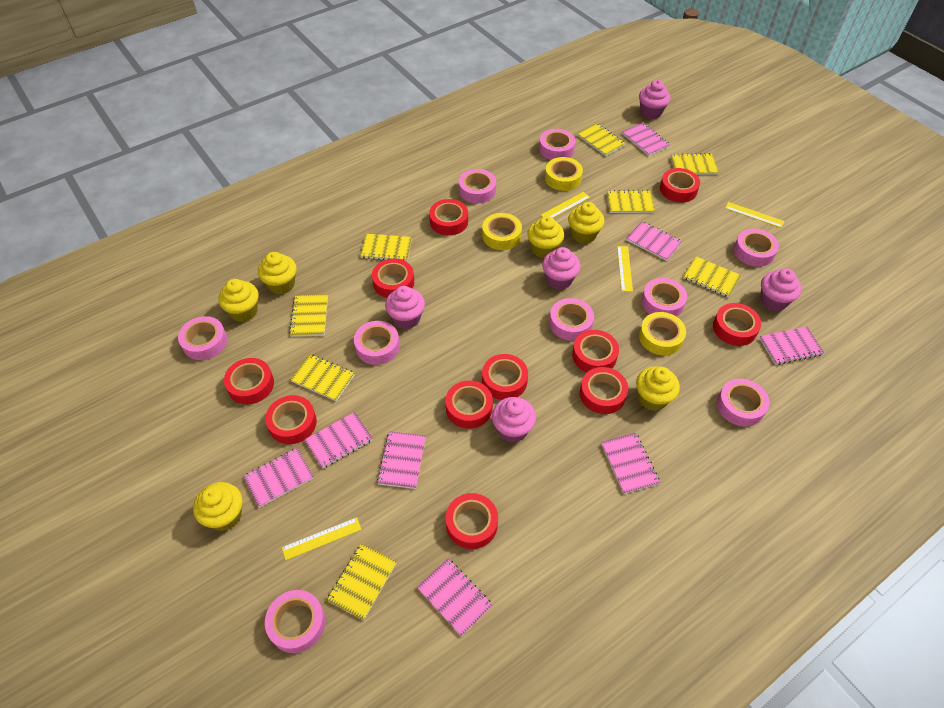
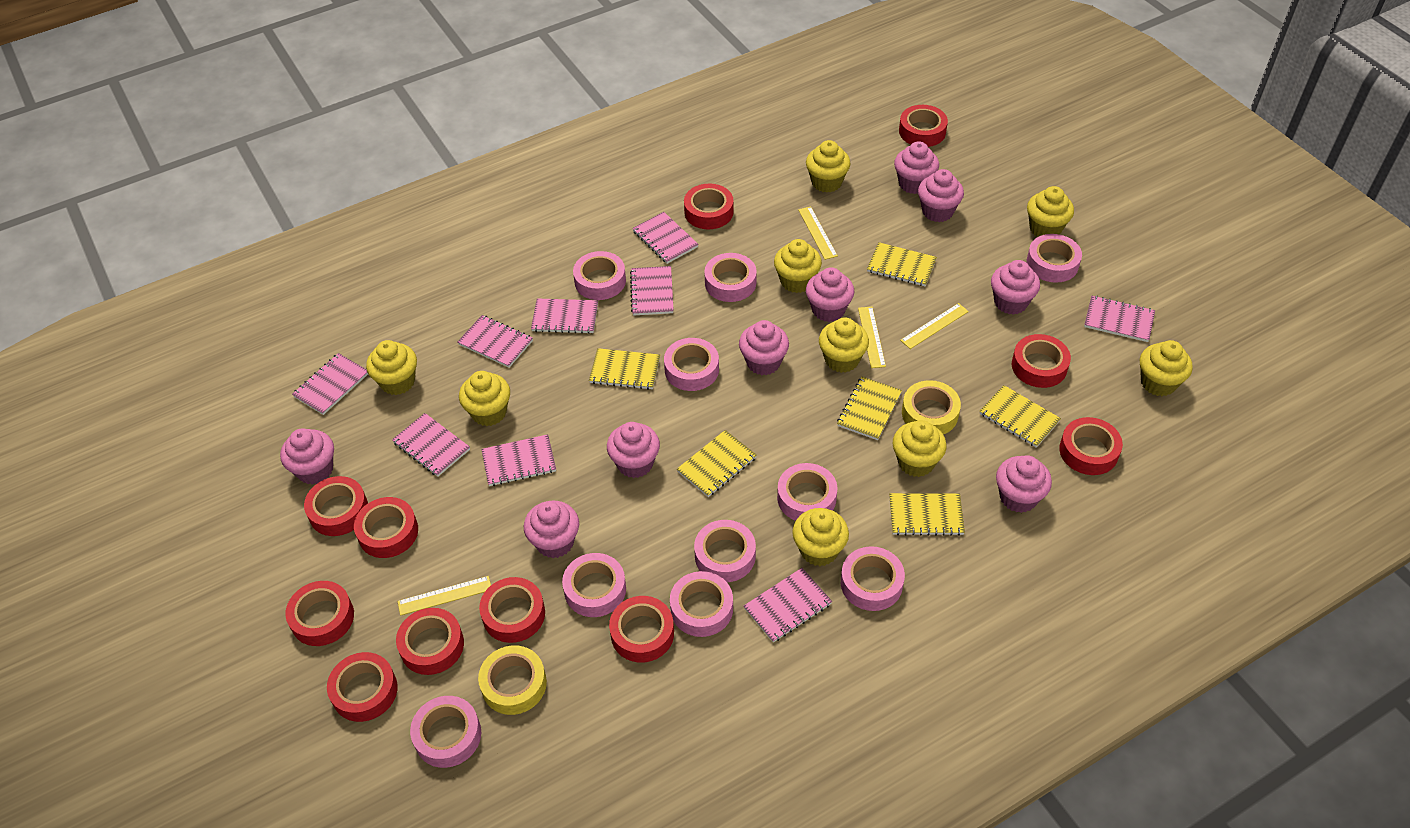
pink cupcake: 5 -> 9
pink notebook: 8 -> 9
pink tape: 9 -> 10
yellow cupcake: 6 -> 9
yellow notebook: 8 -> 6
yellow tape: 3 -> 2

